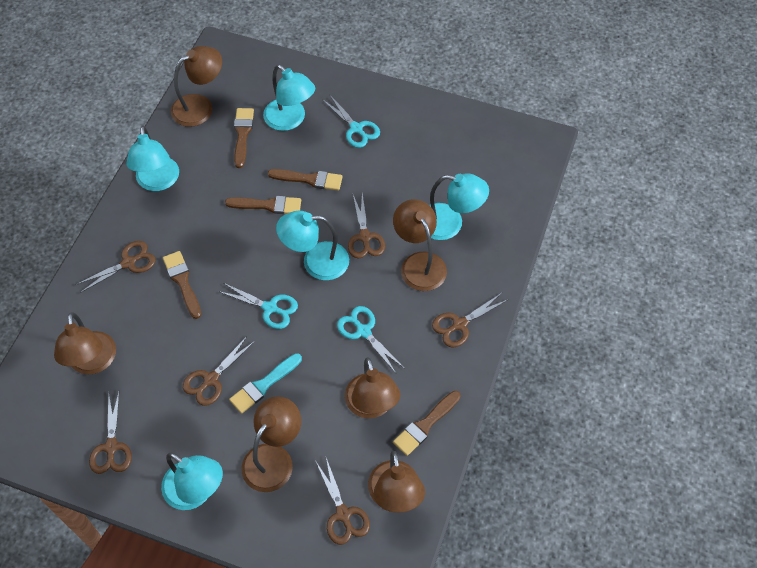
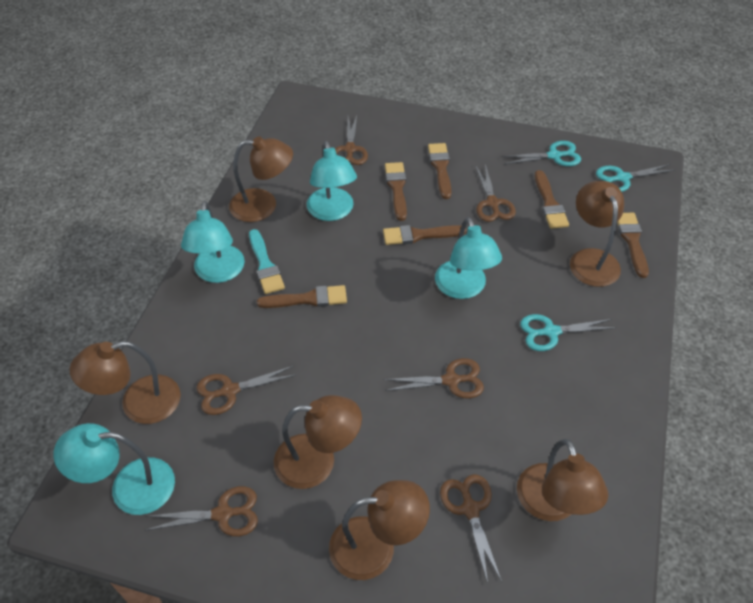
brown brush: 5 -> 6
turquoise lamp: 5 -> 4

